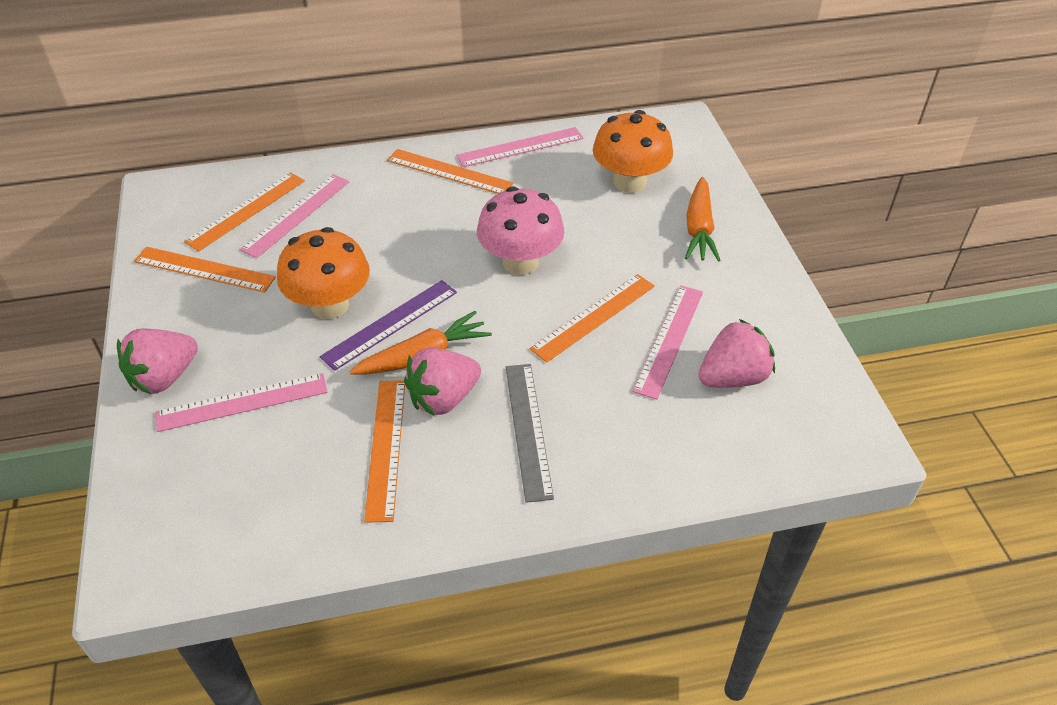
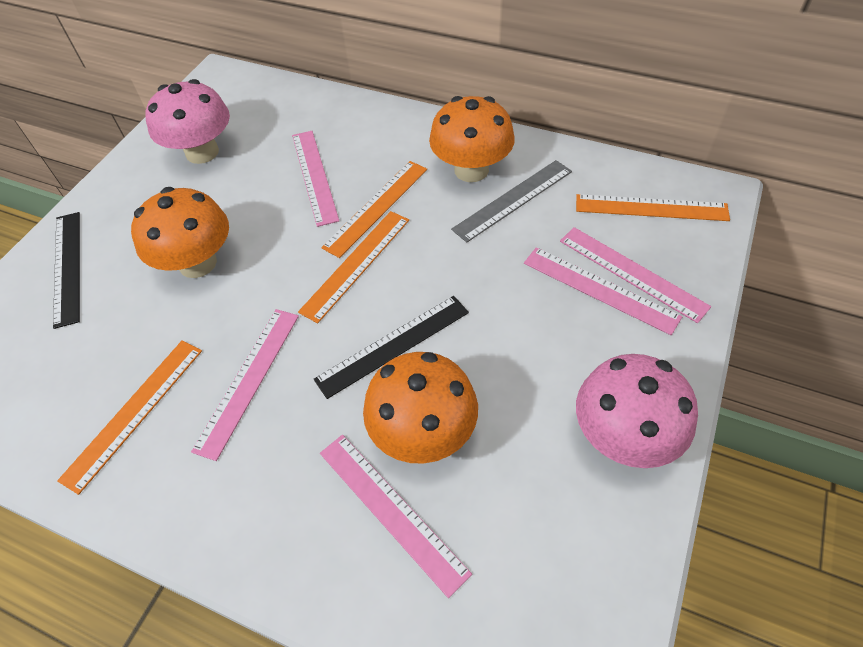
black ruler: 0 -> 2
orange carrot: 2 -> 0
orange mushroom: 2 -> 3
orange ruler: 5 -> 4
pink mushroom: 1 -> 2
pink ruler: 4 -> 5
pink strawberry: 3 -> 0
purple ruler: 1 -> 0

